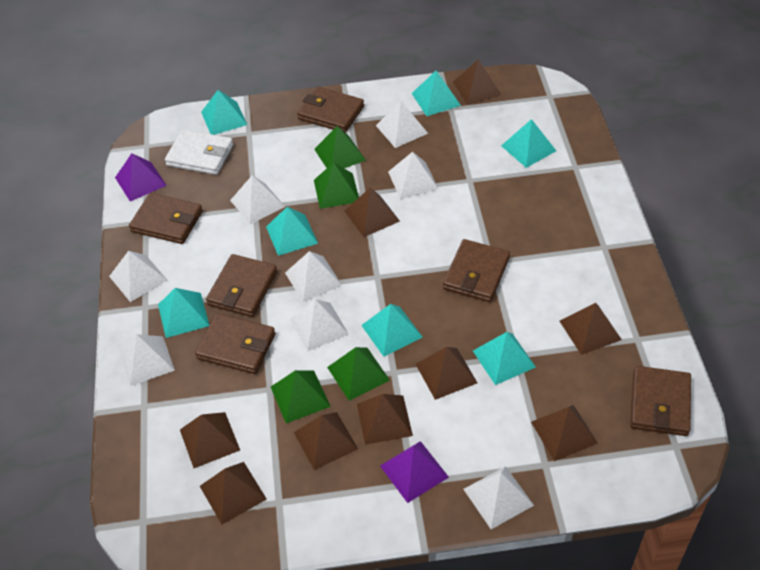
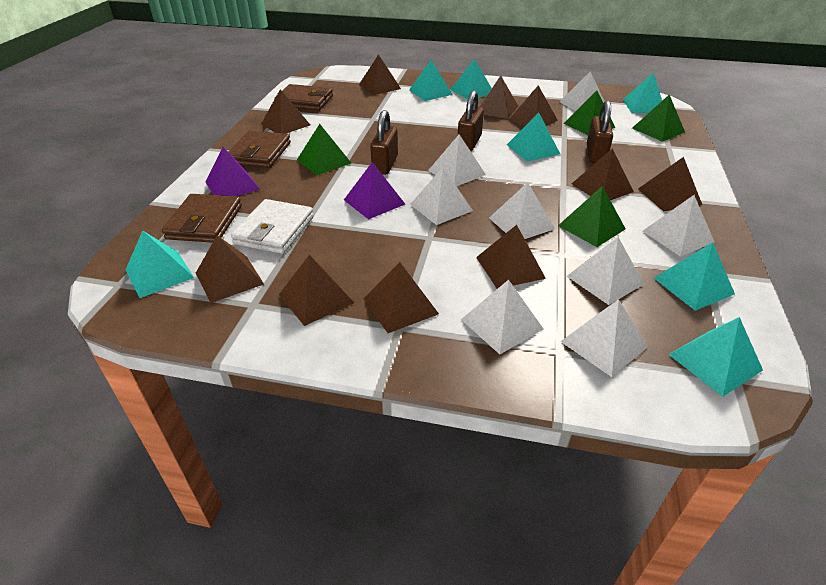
brown padlock: 0 -> 3
brown pyramid: 9 -> 10
brown wallet: 6 -> 3

